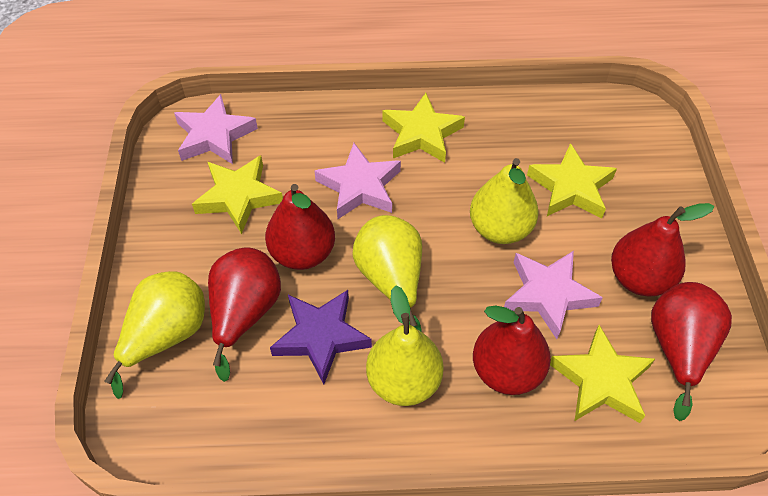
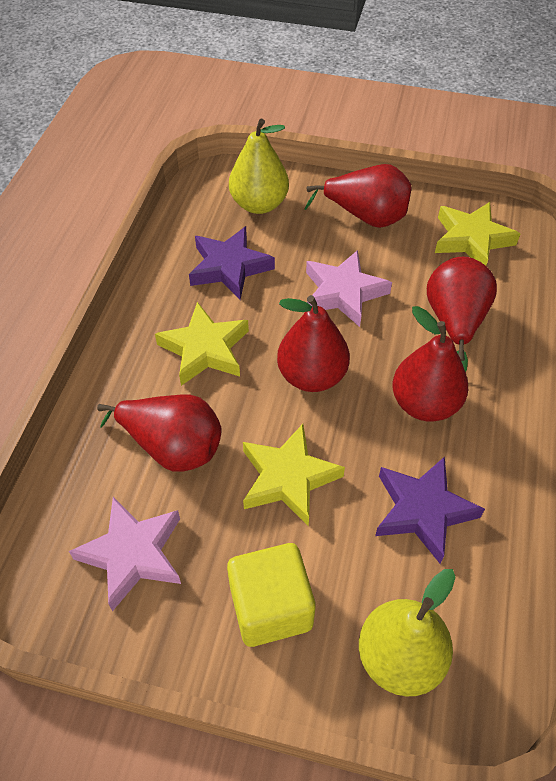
pink star: 3 -> 2
purple star: 1 -> 2
yellow cube: 0 -> 1
yellow pear: 4 -> 2
yellow star: 4 -> 3

